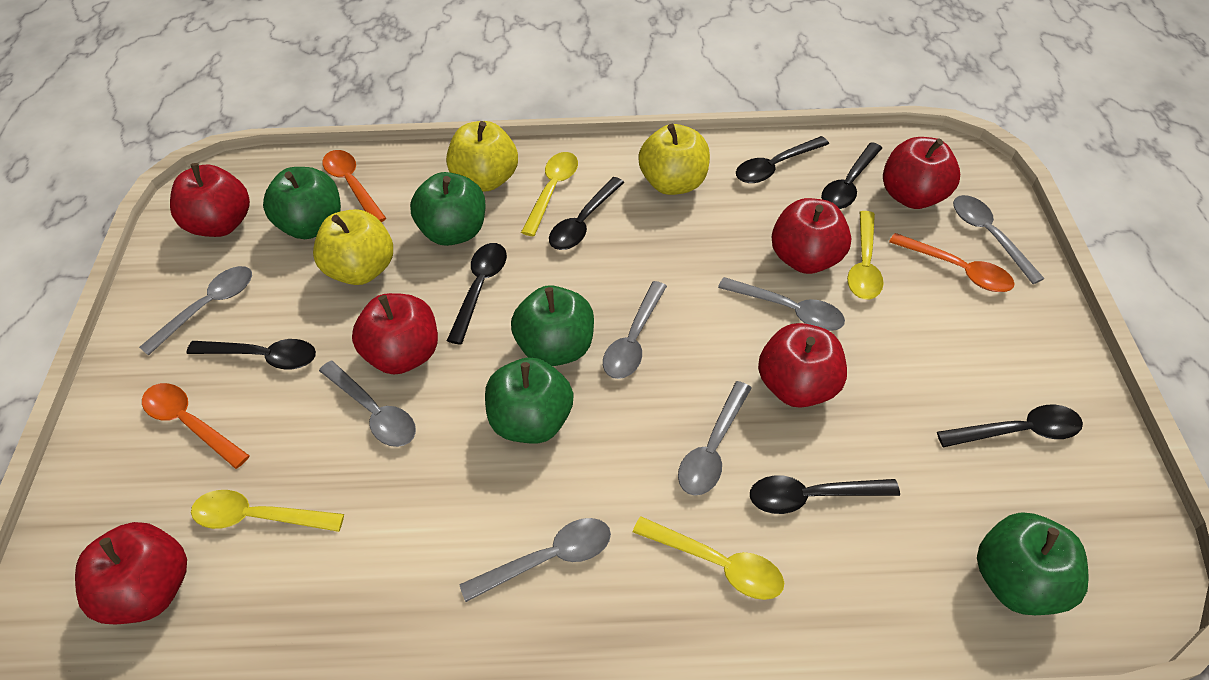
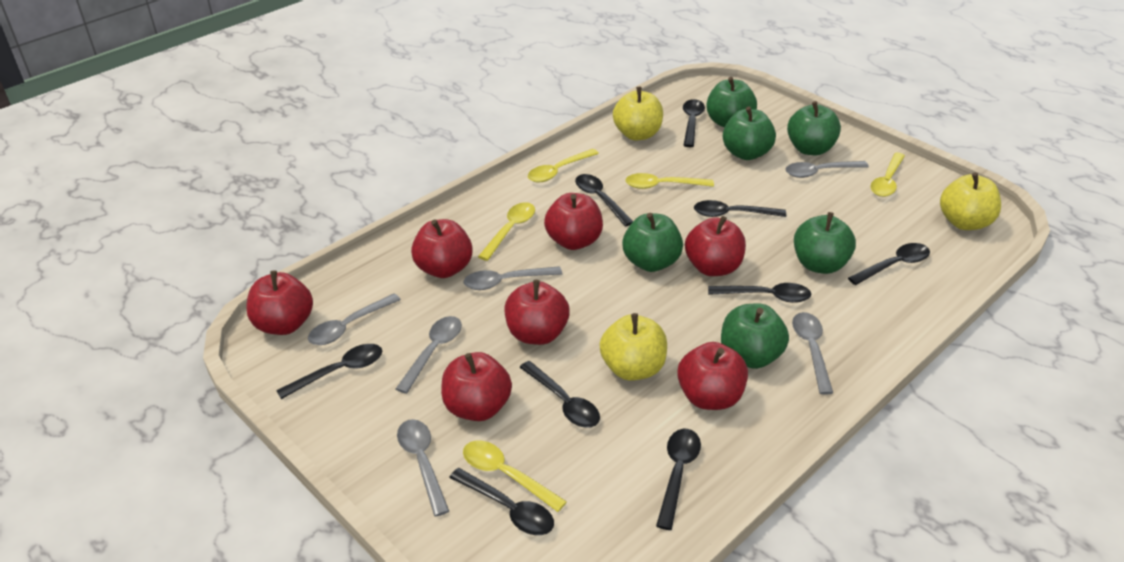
black spoon: 7 -> 9
green apple: 5 -> 6
grey spoon: 7 -> 6
orange spoon: 3 -> 0
red apple: 6 -> 7
yellow spoon: 4 -> 5

